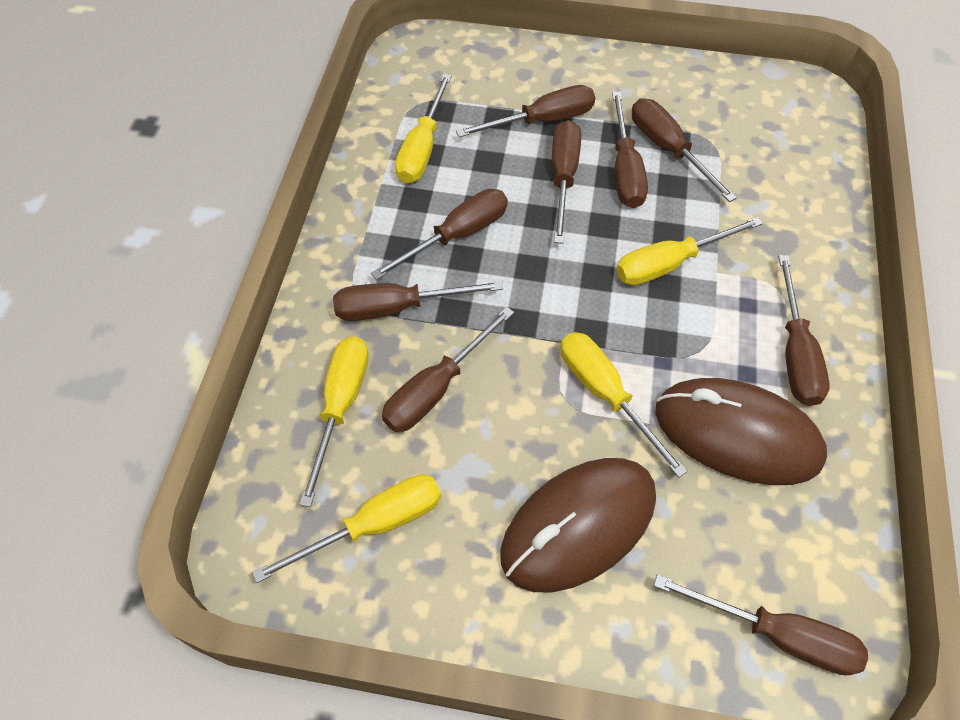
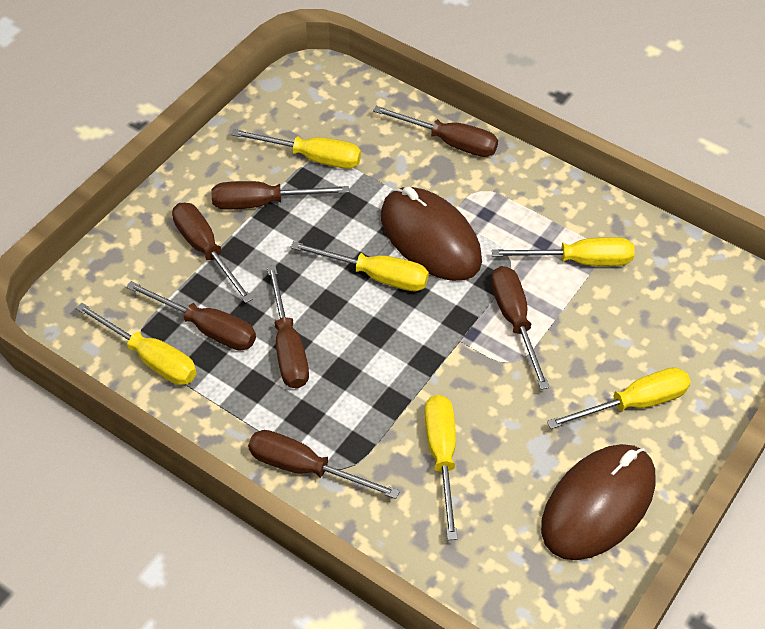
brown screwdriver: 9 -> 7
yellow screwdriver: 5 -> 6

